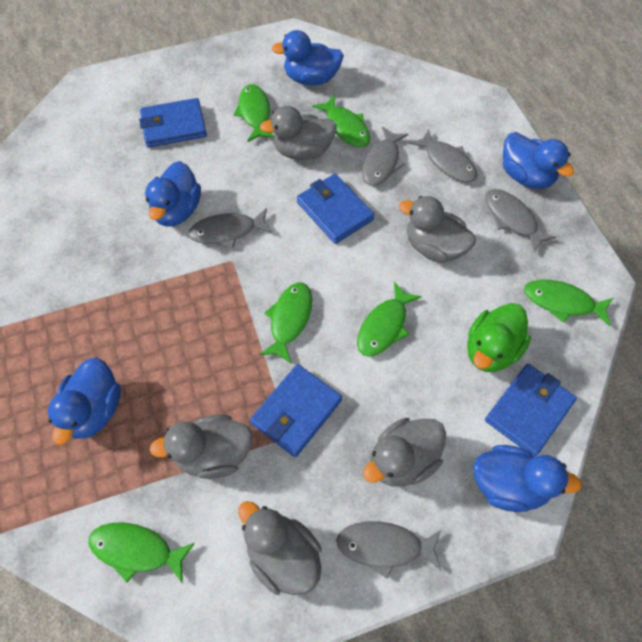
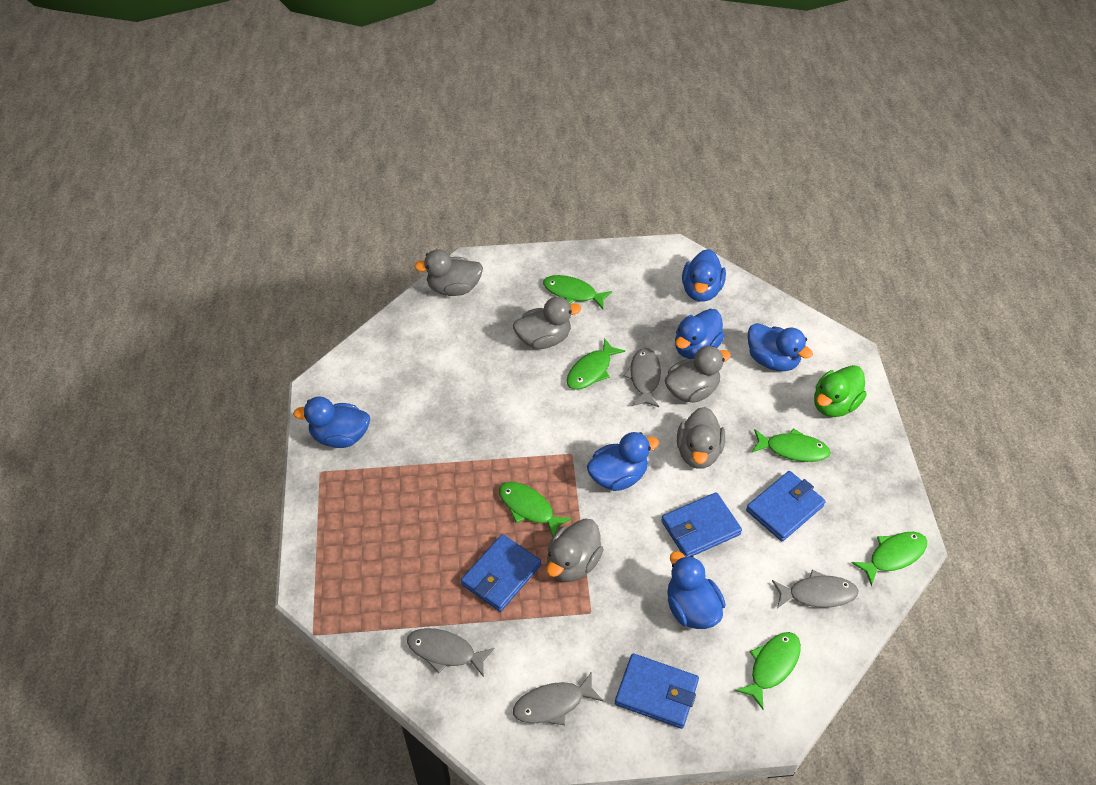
blue duck: 5 -> 6
grey fish: 5 -> 4

